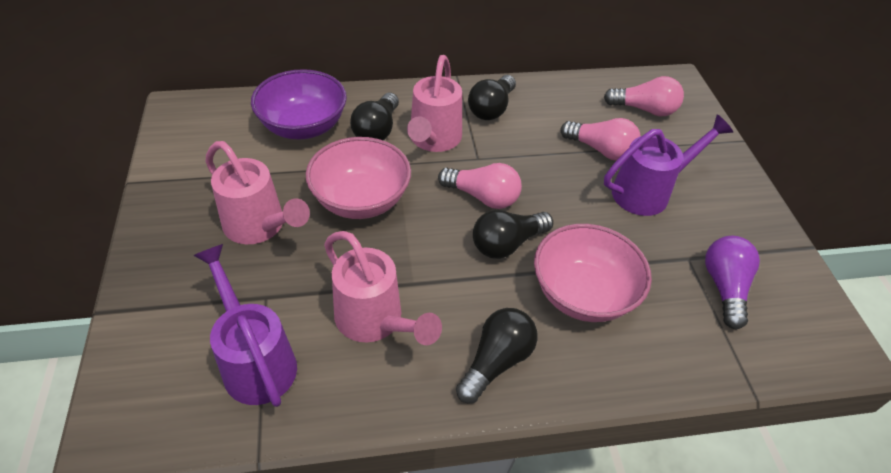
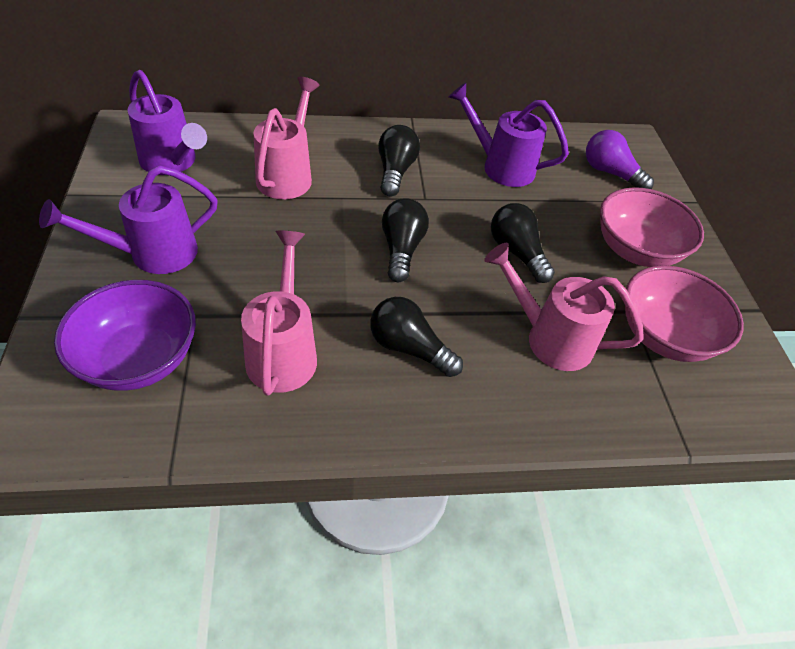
pink light bulb: 3 -> 0
purple watering can: 2 -> 3

